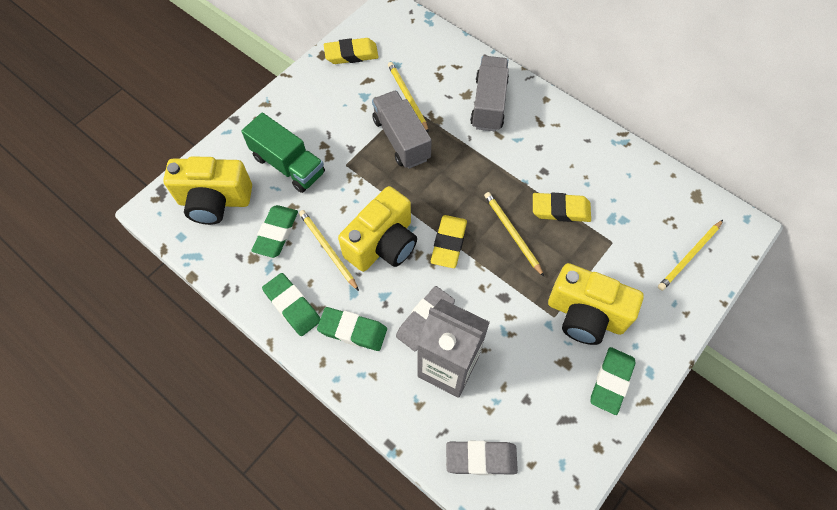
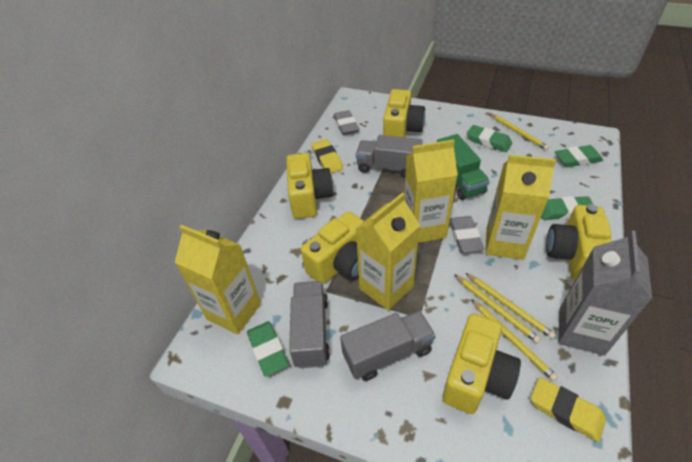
grey truck: 2 -> 3
yellow camera: 3 -> 5
yellow carton: 0 -> 4
yellow eraser: 3 -> 2

